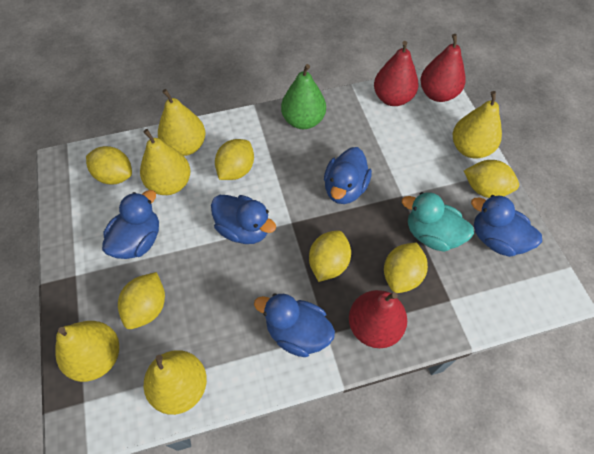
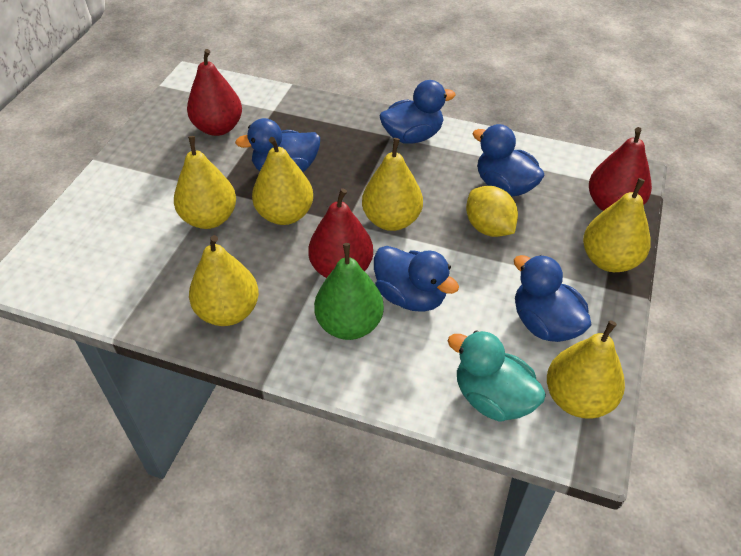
yellow lemon: 6 -> 1
yellow pear: 5 -> 6

